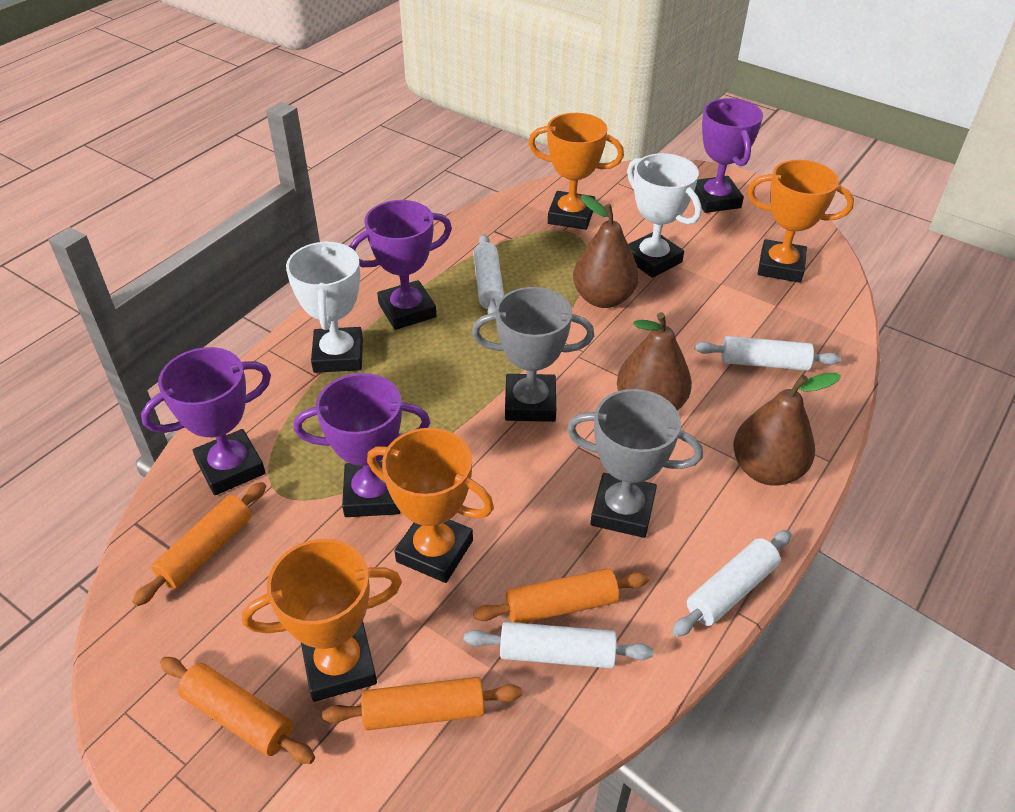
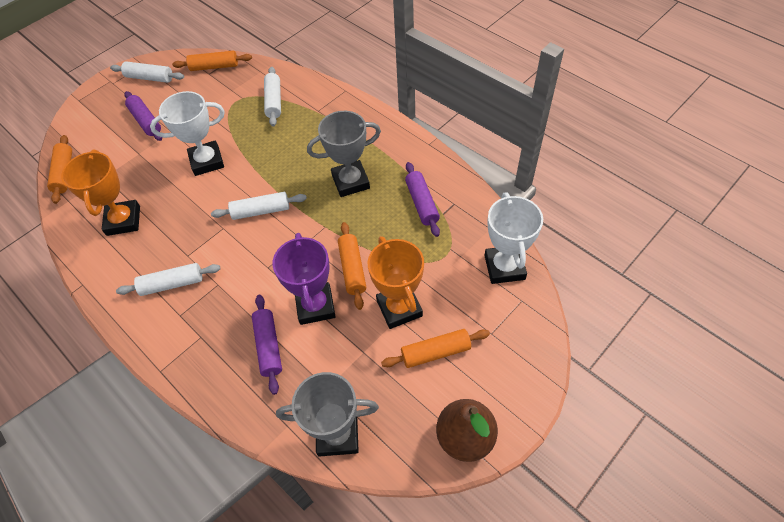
brown pear: 3 -> 1
orange trophy: 4 -> 2
purple rolling pin: 0 -> 3
purple trophy: 4 -> 1

